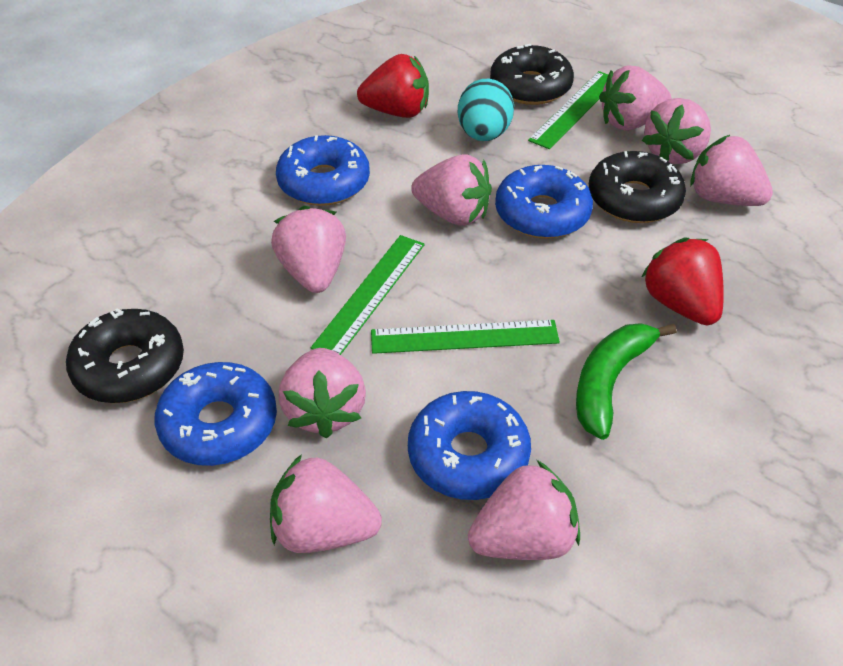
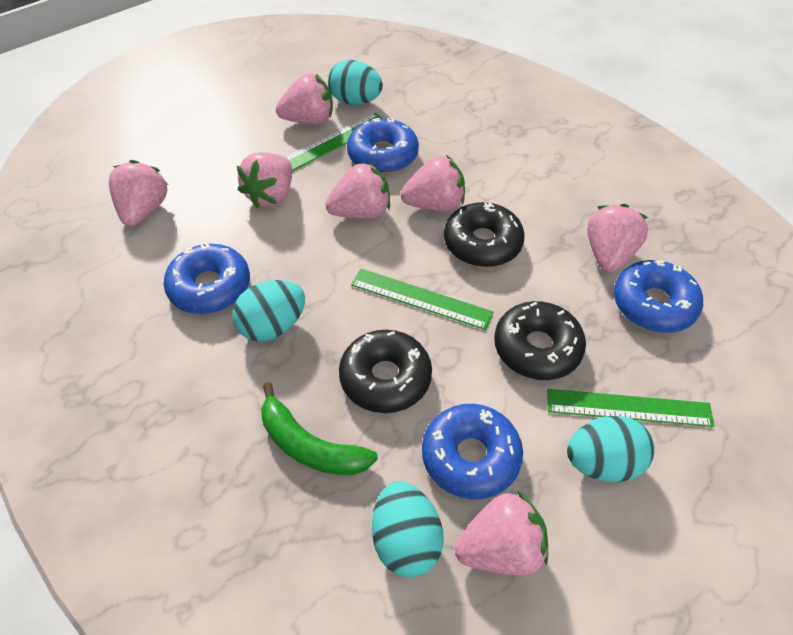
pink strawberry: 8 -> 7
red strawberry: 2 -> 0
turquoise egg: 1 -> 4

